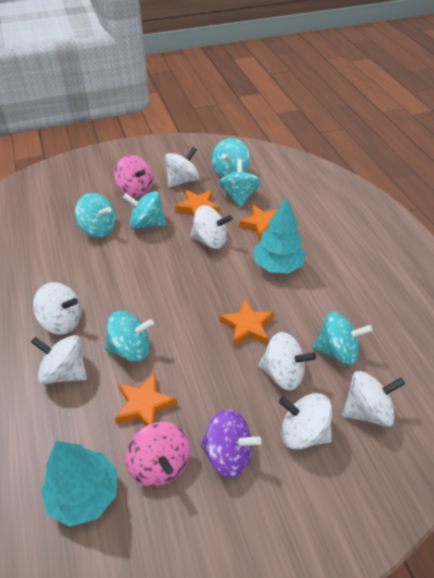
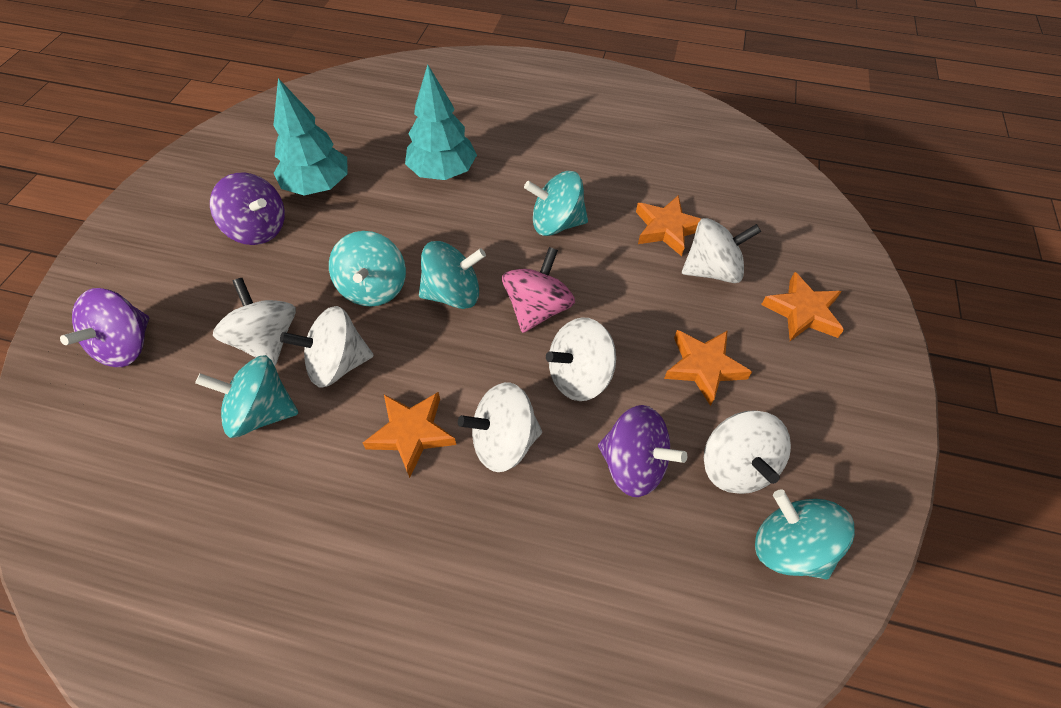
pink spinning top: 2 -> 1
purple spinning top: 1 -> 3
turquoise spinning top: 6 -> 5
white spinning top: 7 -> 6

